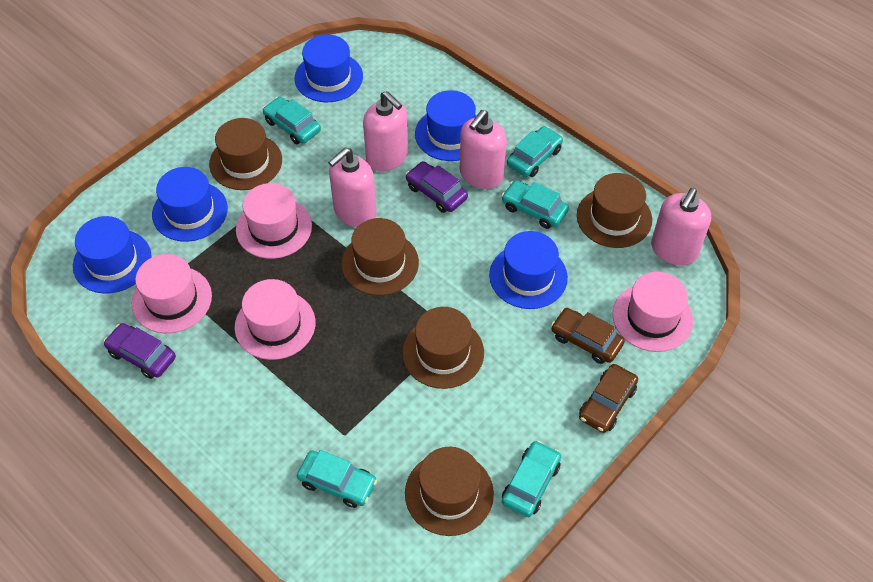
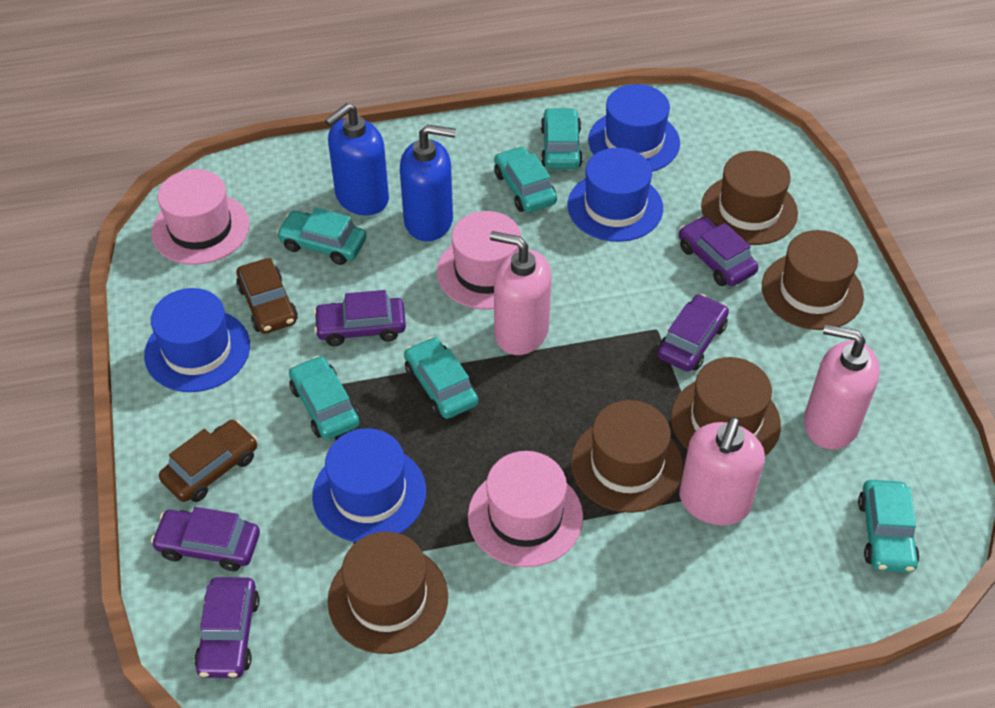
blue hat: 5 -> 4
blue soap dispenser: 0 -> 2
pink hat: 4 -> 3
pink soap dispenser: 4 -> 3
purple car: 2 -> 5
turquoise car: 5 -> 6

